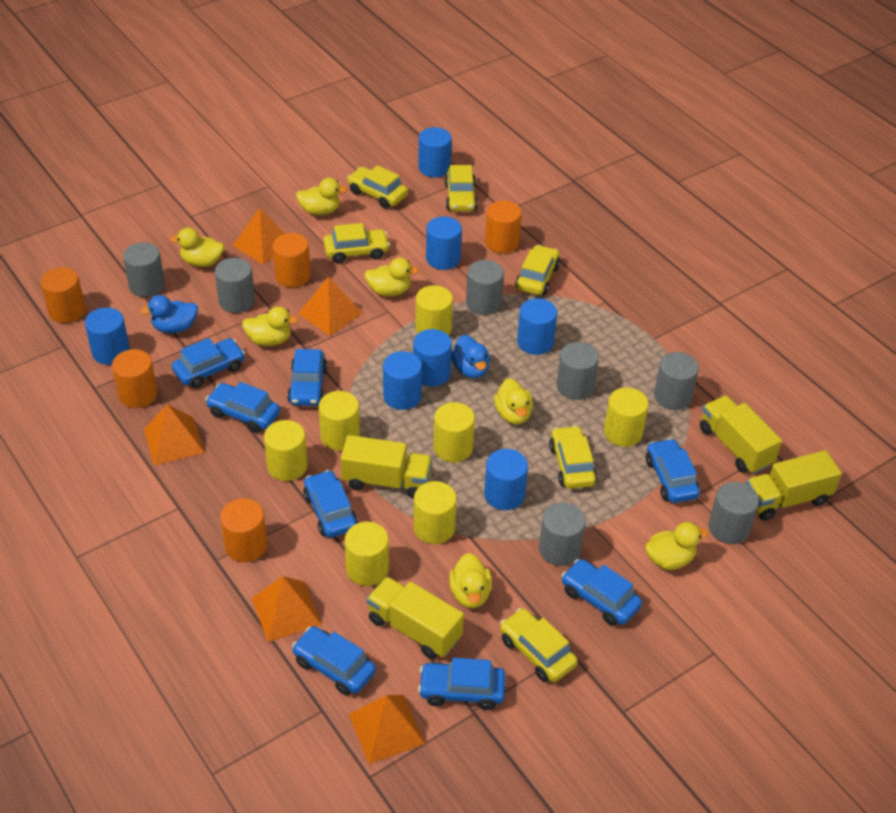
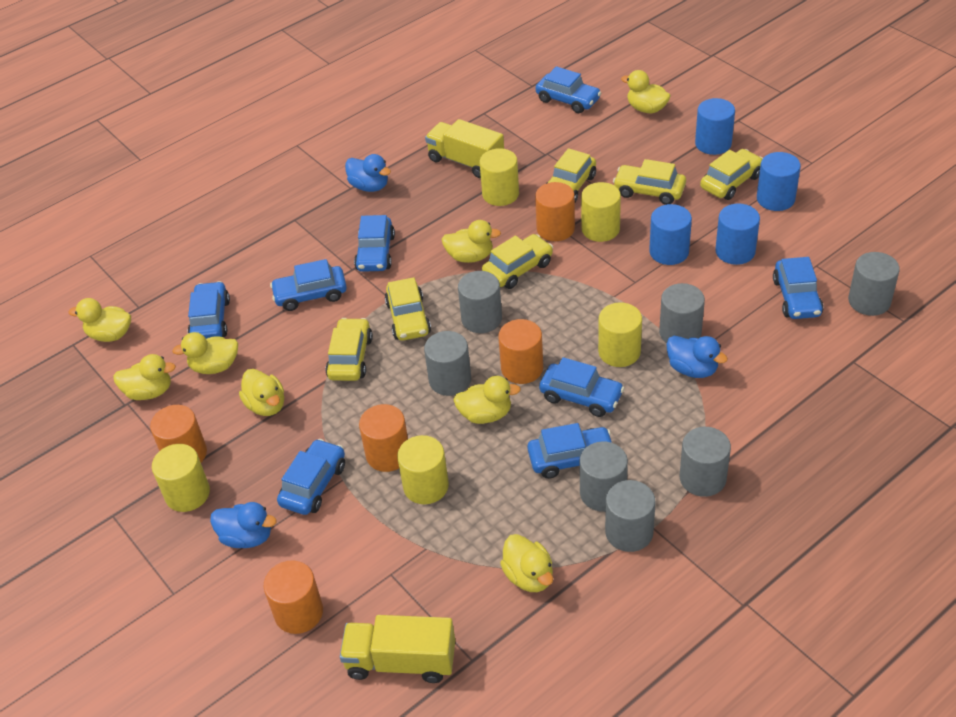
blue cylinder: 7 -> 4
blue duck: 2 -> 3
orange pyramid: 5 -> 0
yellow cylinder: 7 -> 5
yellow duck: 7 -> 8
yellow truck: 4 -> 2

